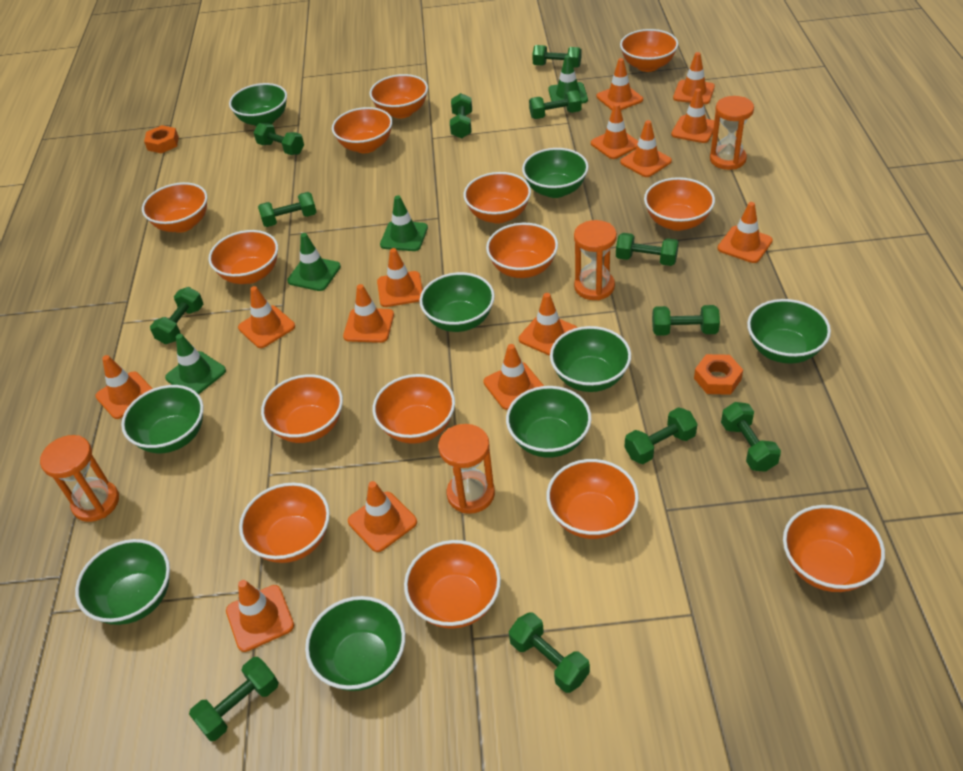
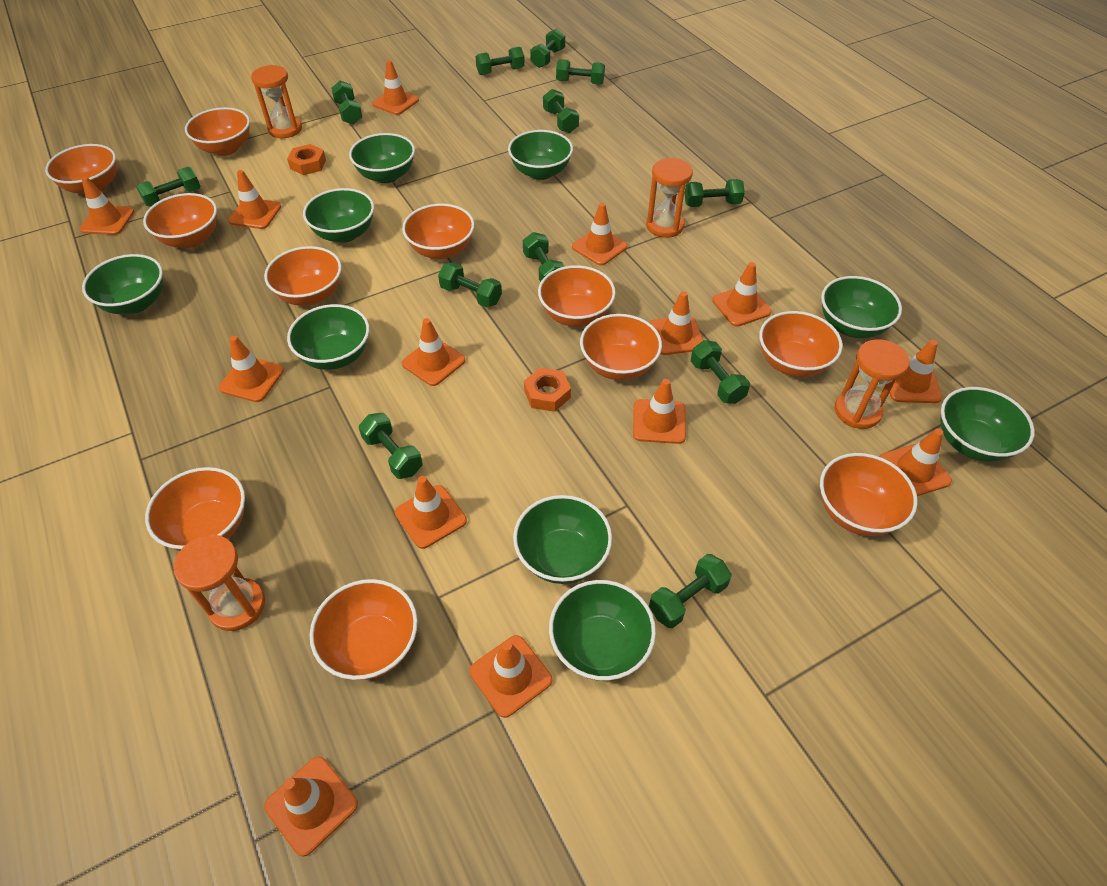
green traffic cone: 4 -> 0
orange bowl: 14 -> 11

